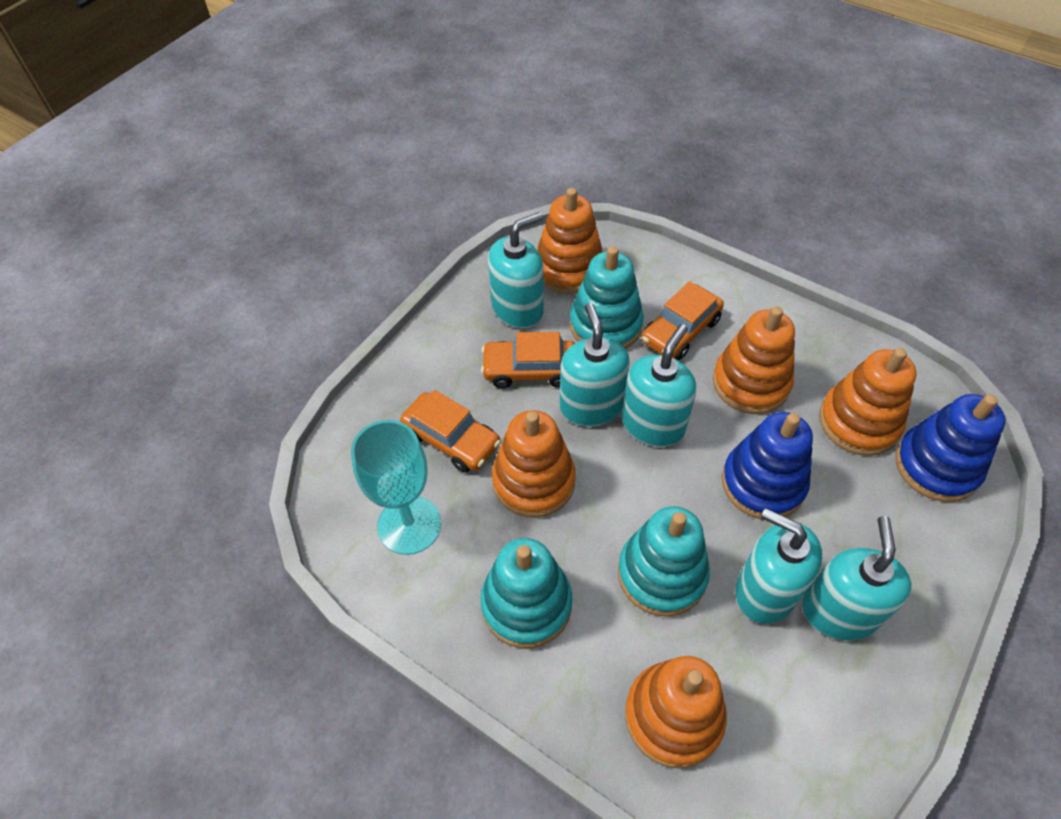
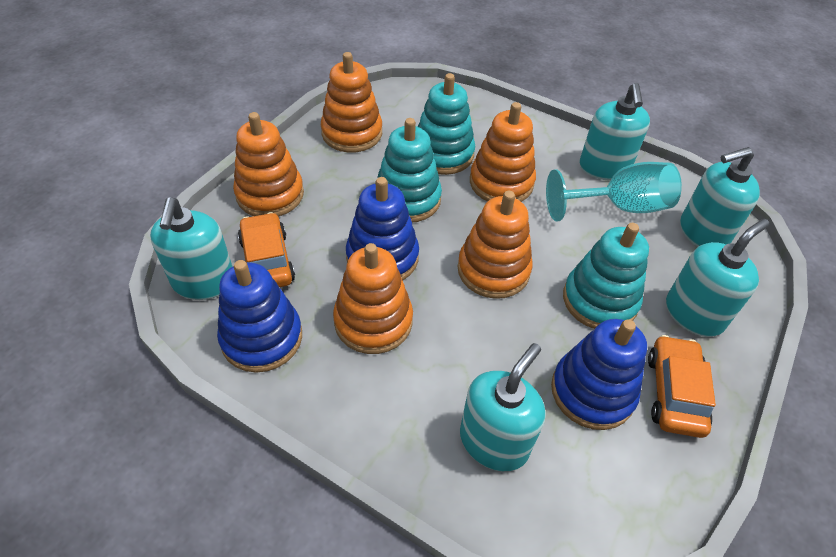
blue stacking toy: 2 -> 3
orange car: 3 -> 2

